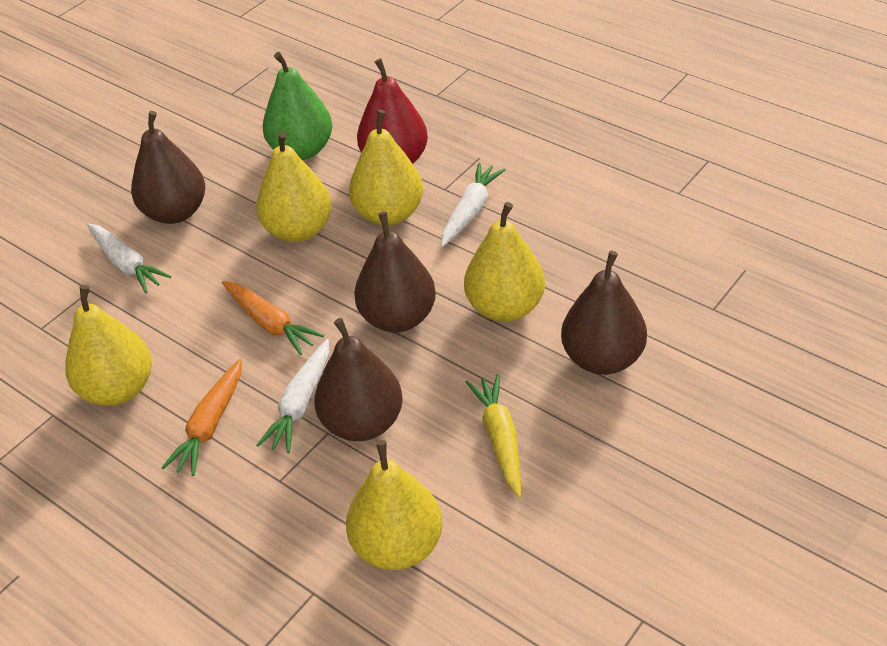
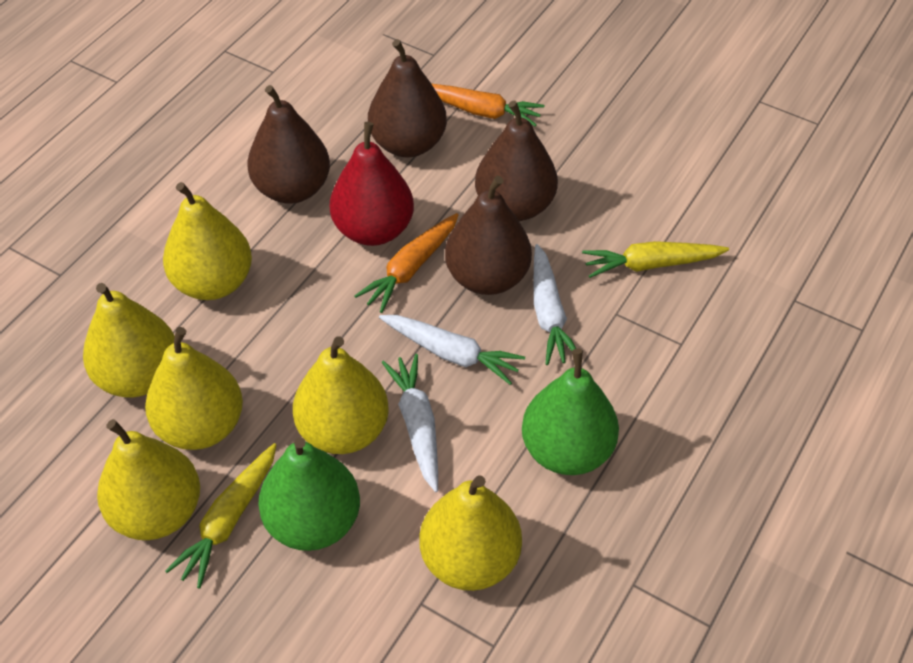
green pear: 1 -> 2
yellow carrot: 1 -> 2
yellow pear: 5 -> 6

